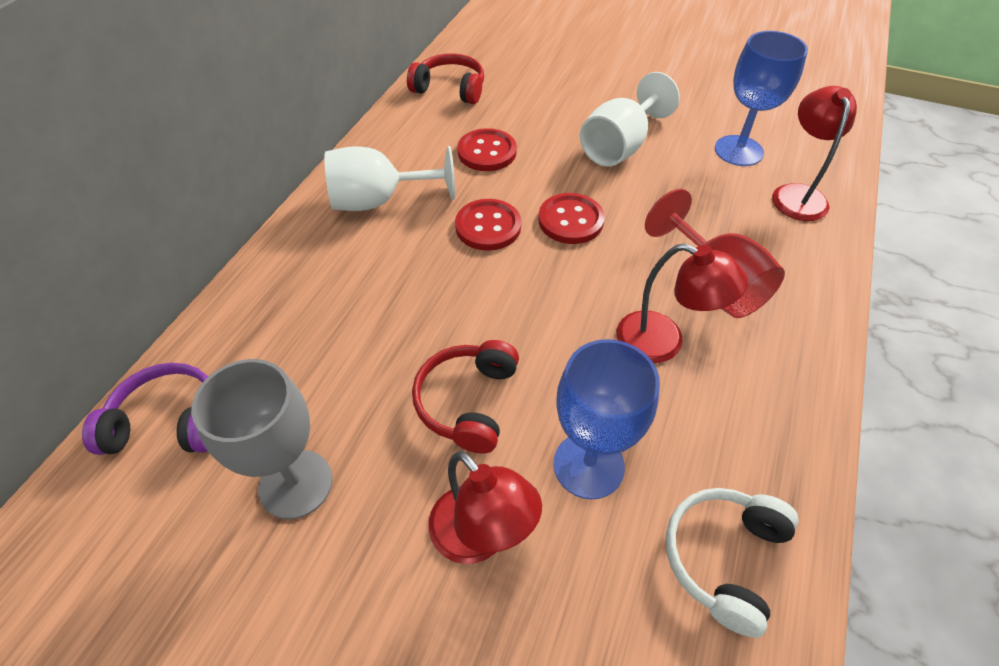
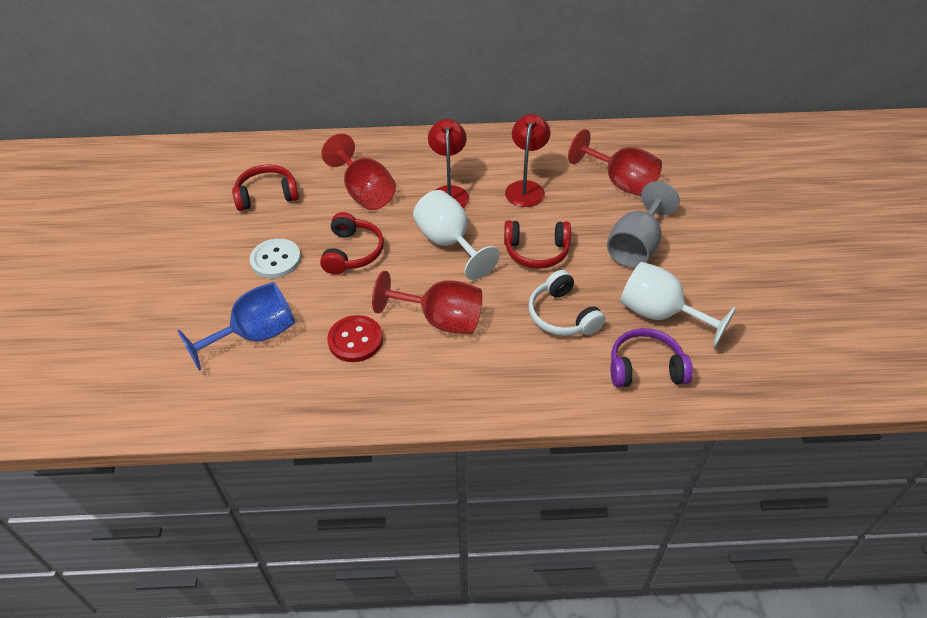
blue goblet: 2 -> 1
red button: 3 -> 1
red goblet: 1 -> 3
red headphones: 2 -> 3
red lamp: 3 -> 2
white button: 0 -> 1

